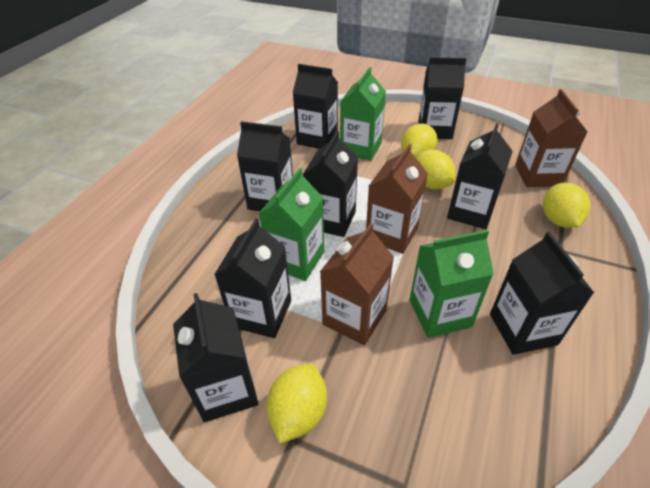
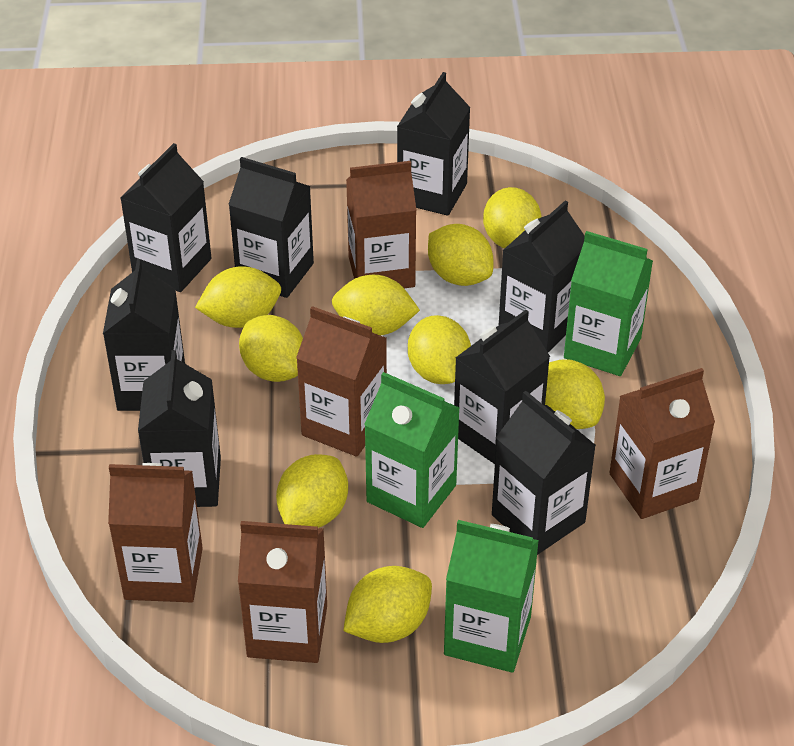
brown carton: 3 -> 5
yellow lemon: 4 -> 9

